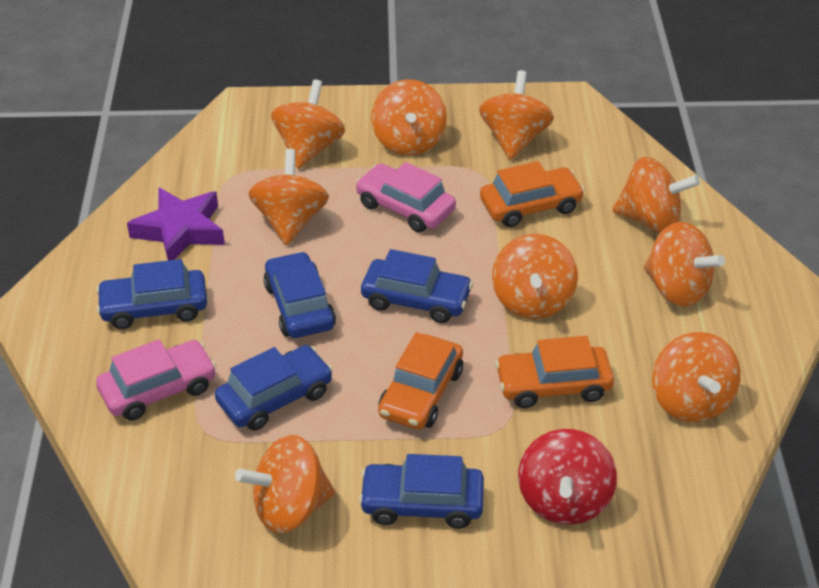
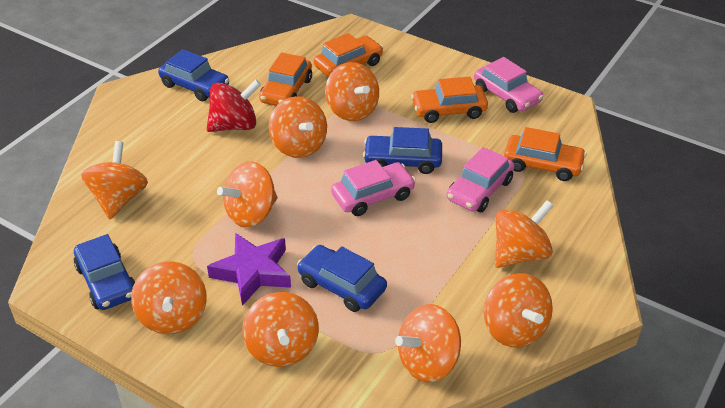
blue car: 5 -> 4
orange car: 3 -> 4
pink car: 2 -> 3

